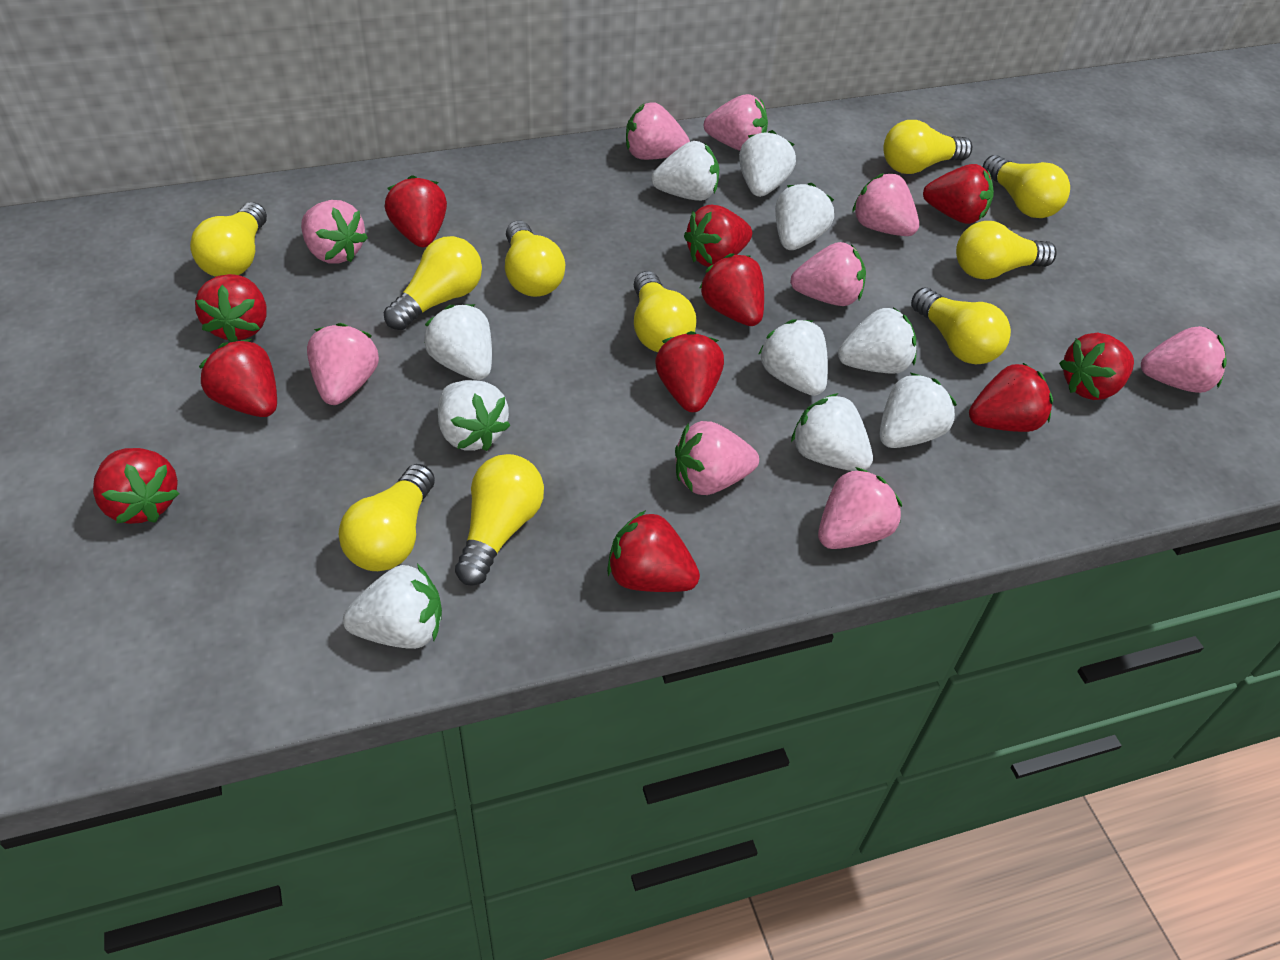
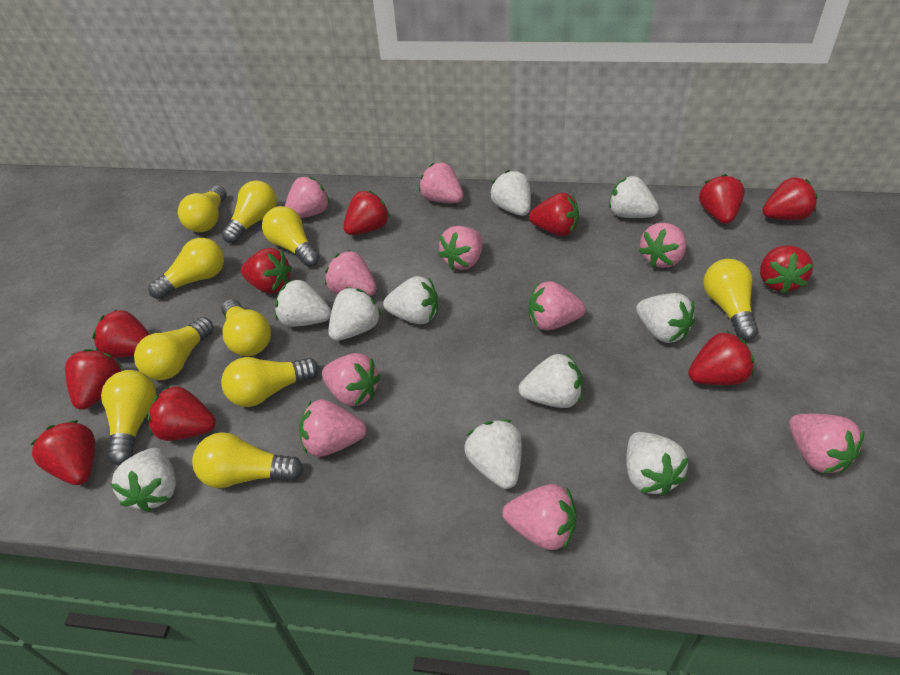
pink strawberry: 9 -> 10

